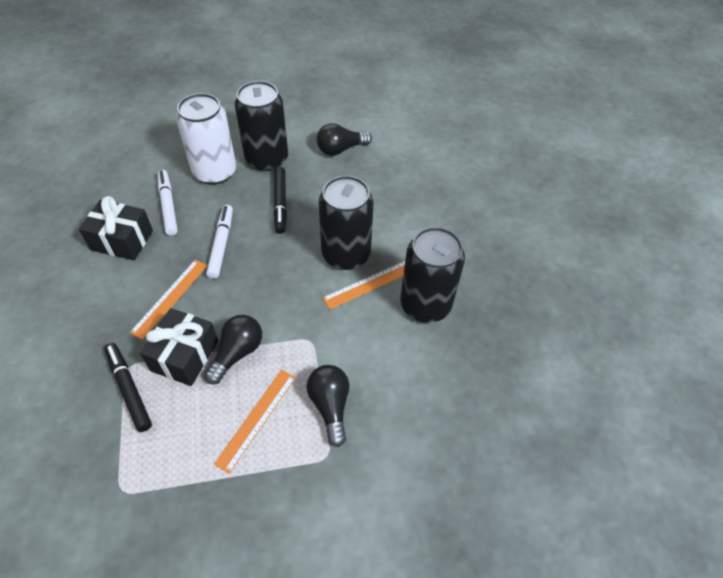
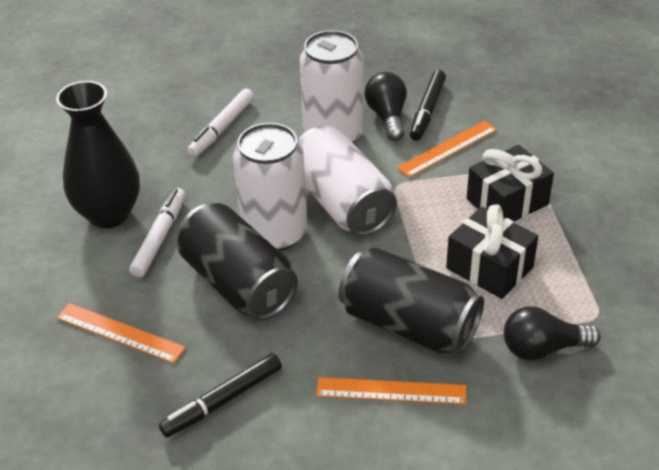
black can: 3 -> 2
black light bulb: 3 -> 2
black vase: 0 -> 1
white can: 1 -> 3

